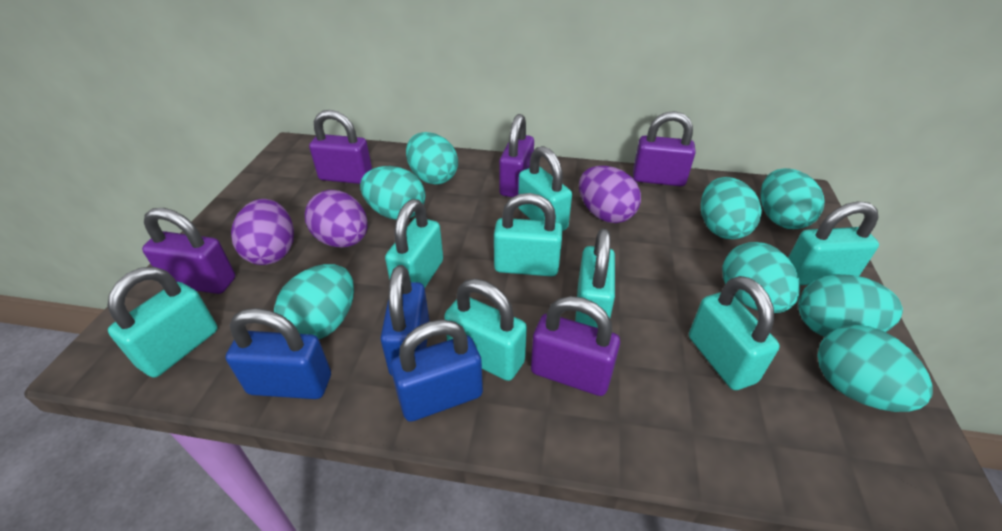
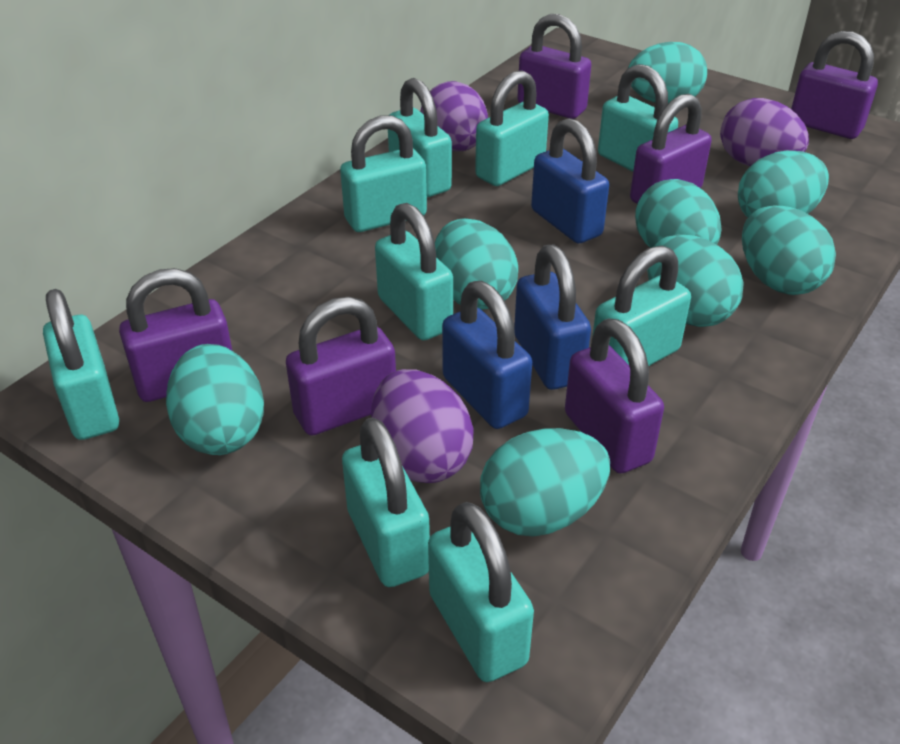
purple padlock: 5 -> 6
turquoise padlock: 8 -> 9

